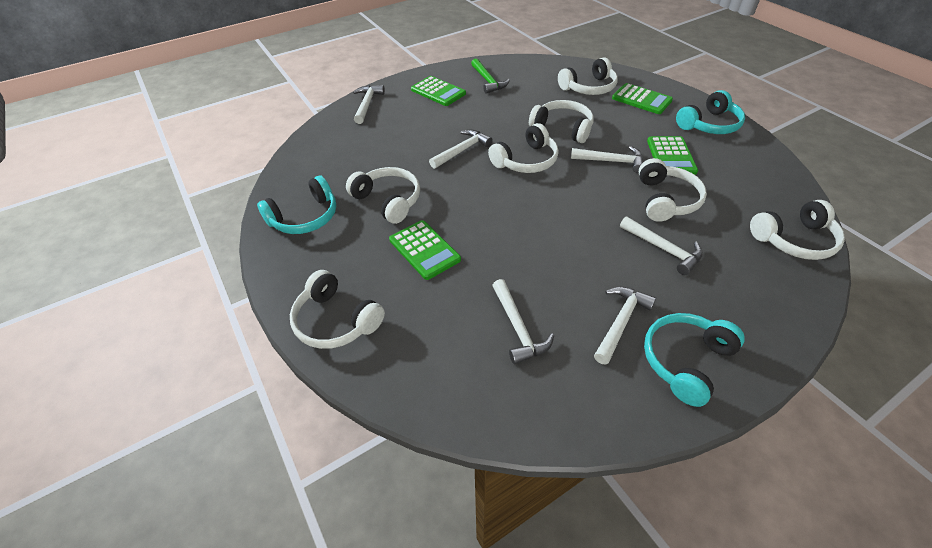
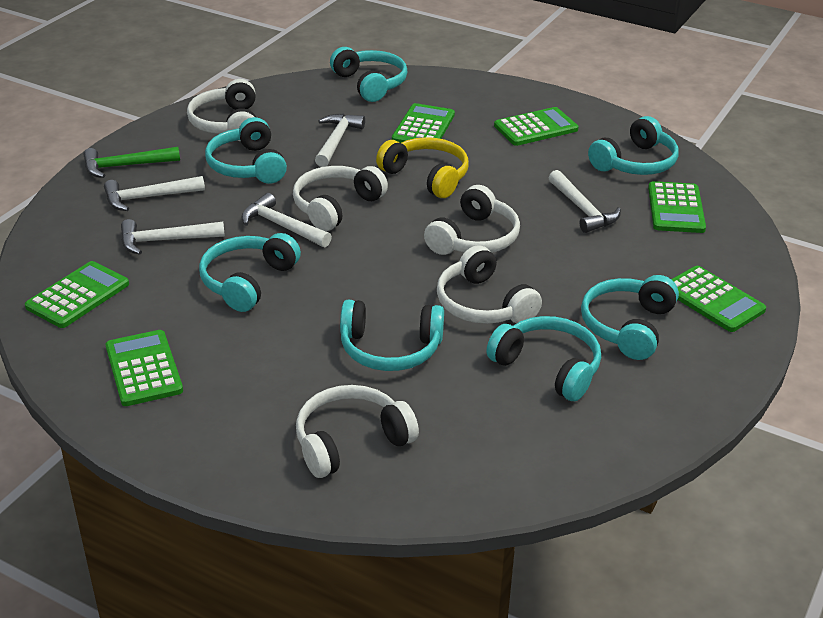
green calculator: 4 -> 6
turquoise headphones: 3 -> 7
white hammer: 6 -> 5
white headphones: 7 -> 5
yellow headphones: 0 -> 1

